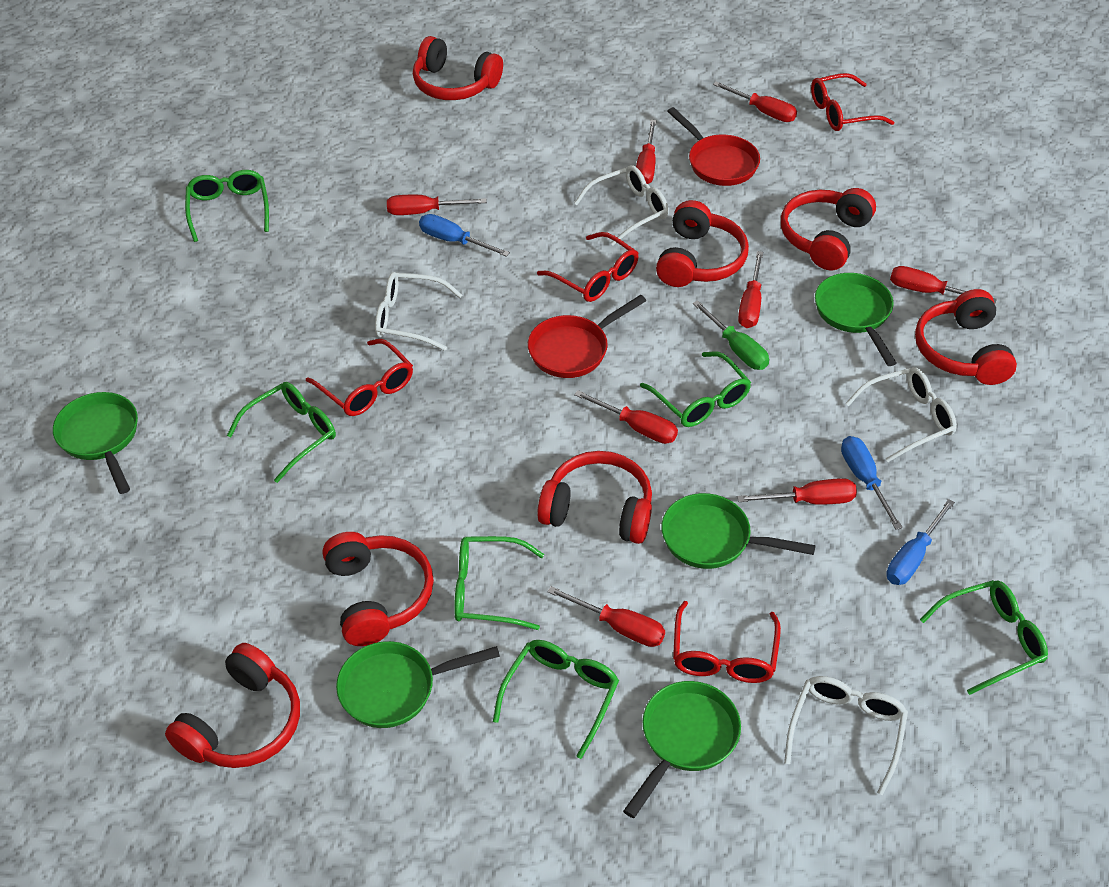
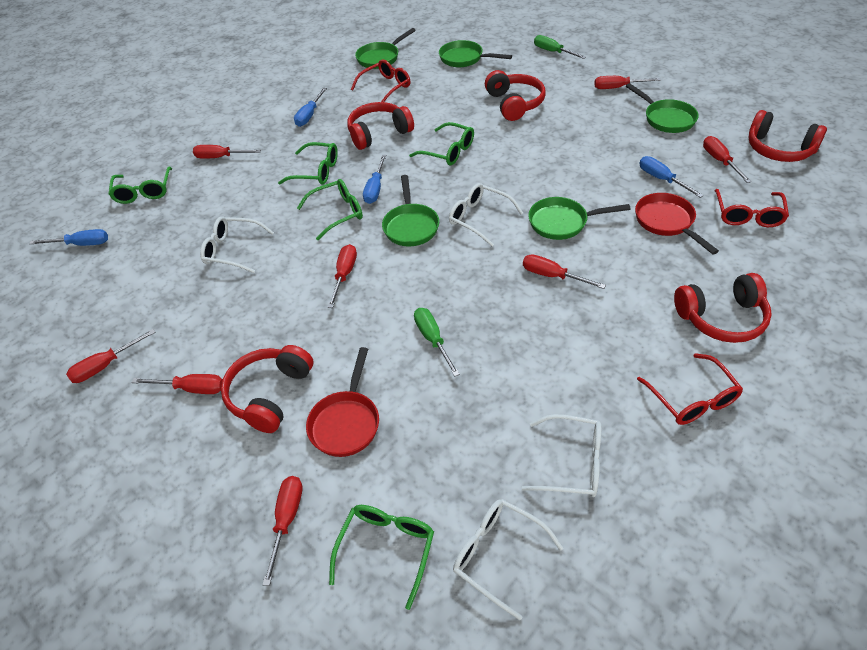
blue screwdriver: 3 -> 4
green glasses: 6 -> 5
green screwdriver: 1 -> 2
red glasses: 4 -> 3
red headphones: 7 -> 5

